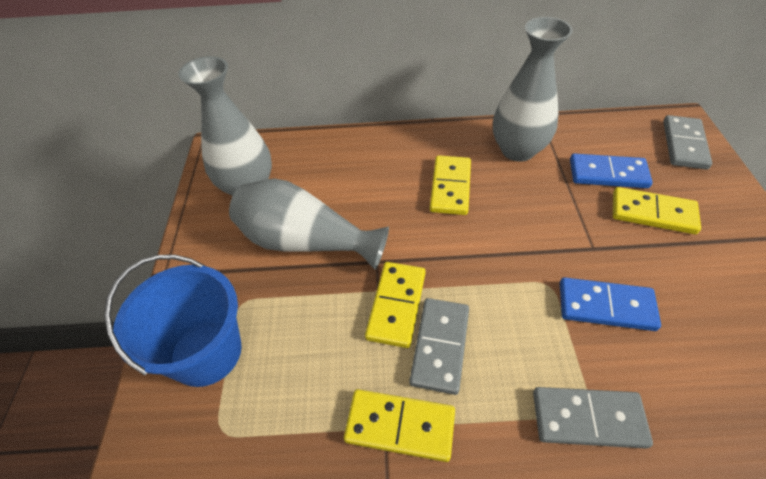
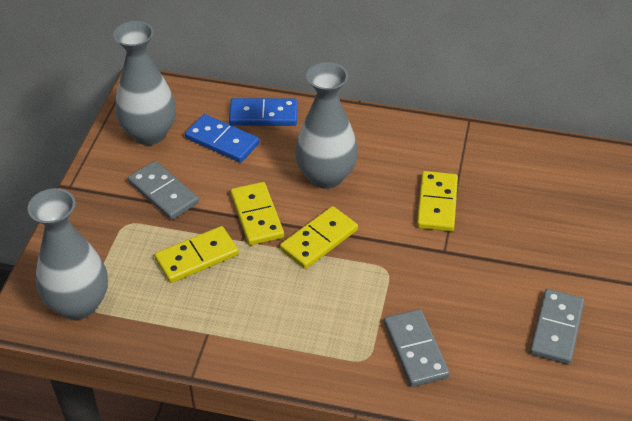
blue bucket: 1 -> 0

